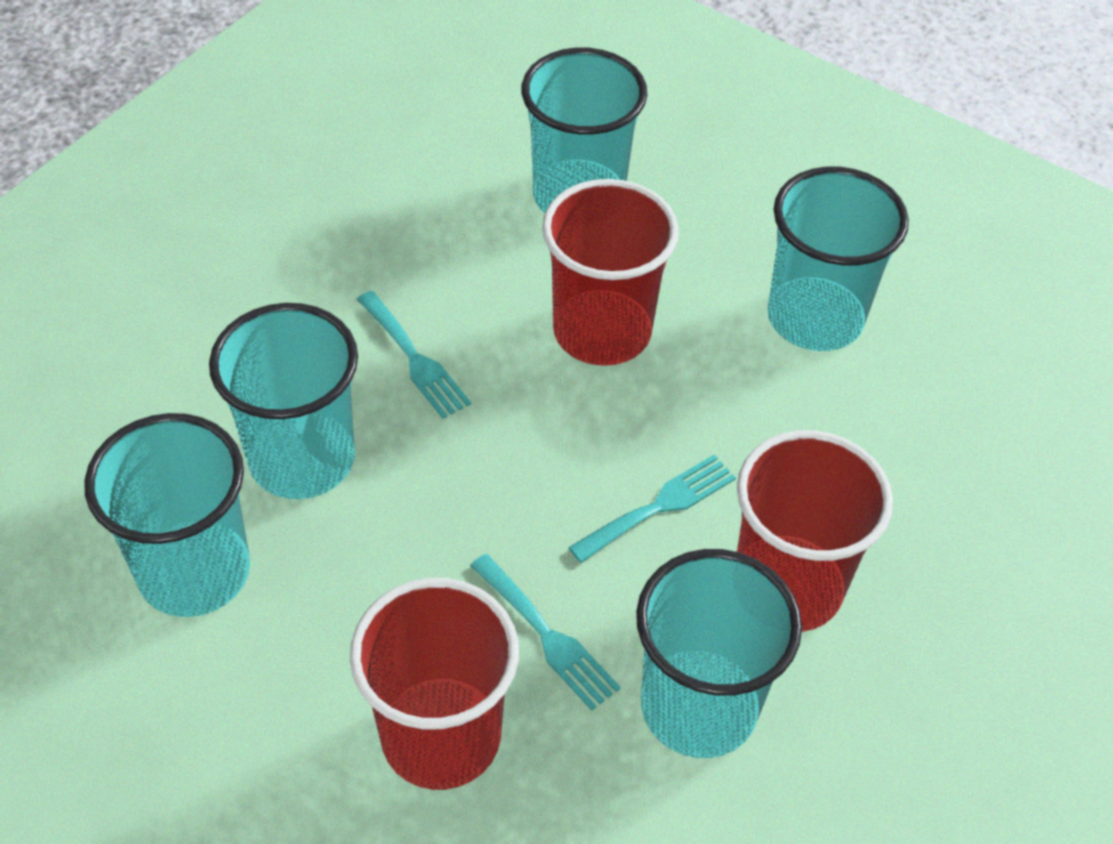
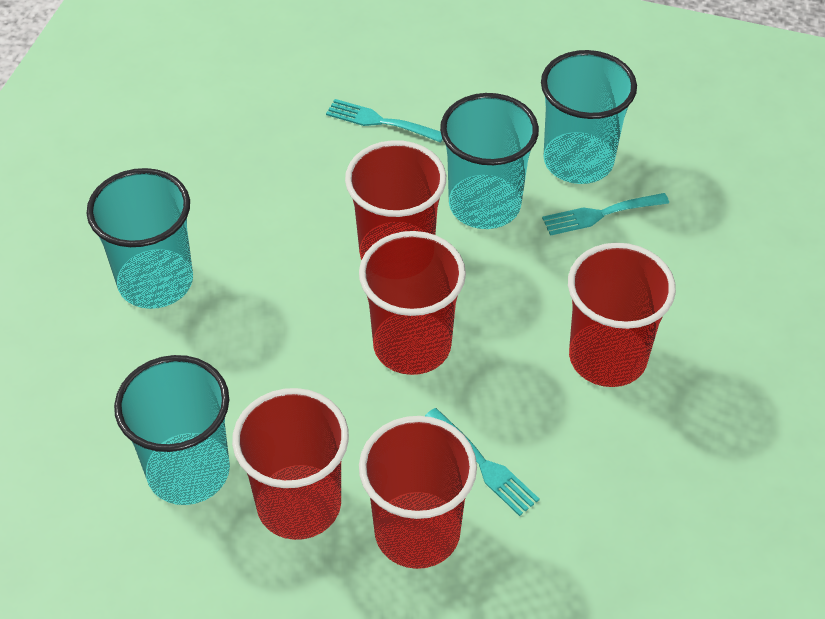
red cup: 3 -> 5
turquoise cup: 5 -> 4

